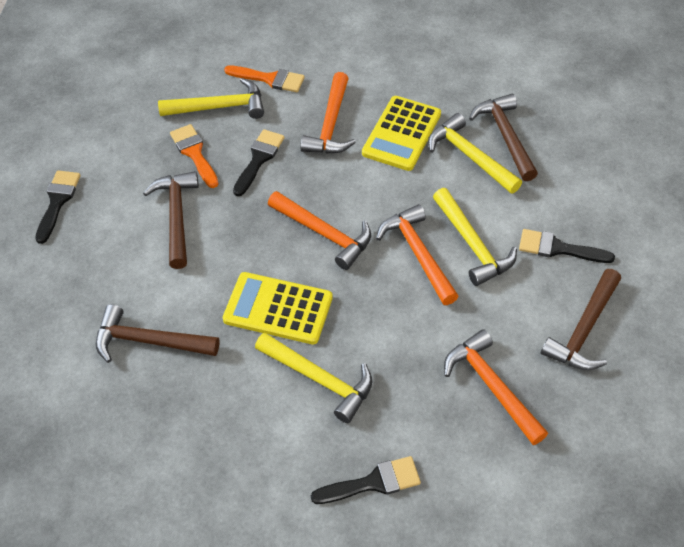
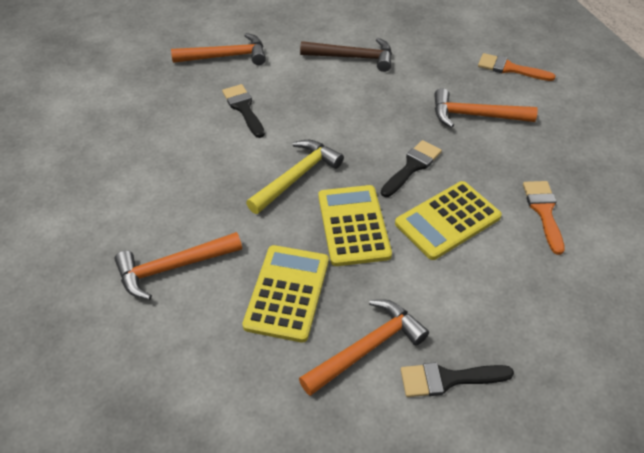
black brush: 4 -> 3
brown hammer: 4 -> 1
yellow calculator: 2 -> 3
yellow hammer: 4 -> 1

